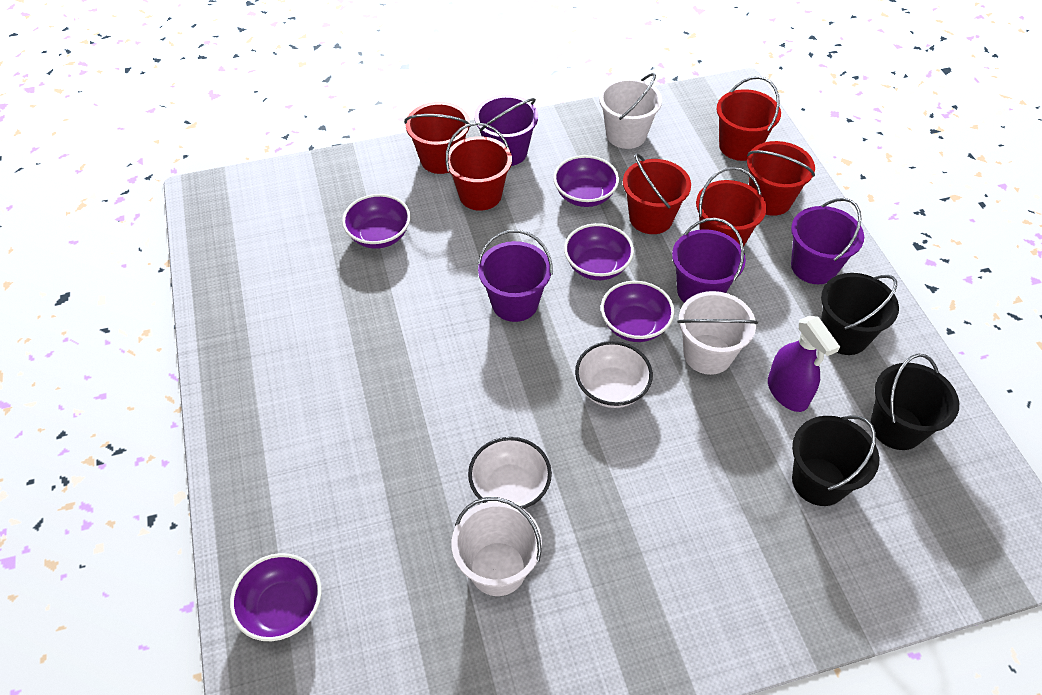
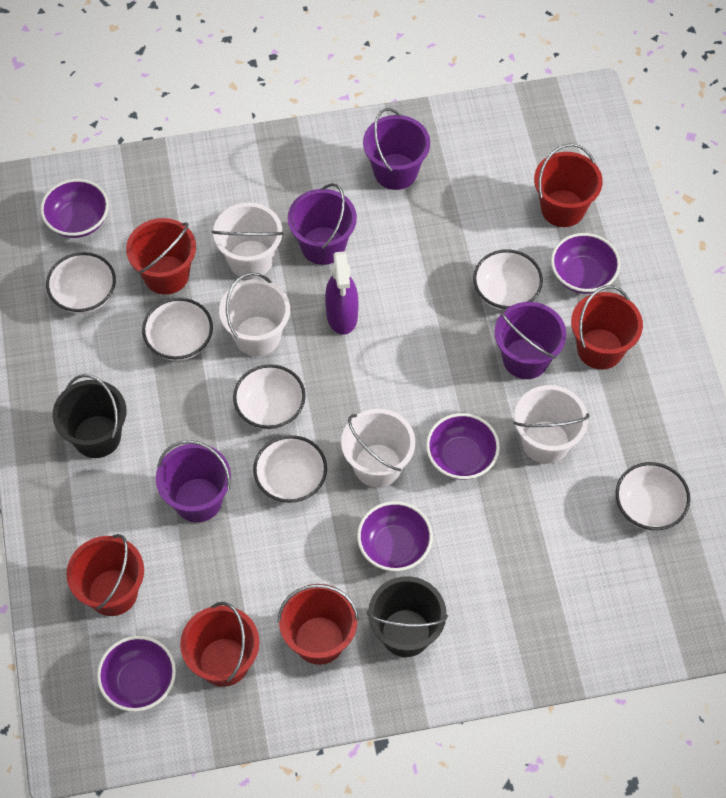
black bucket: 3 -> 2
white bowl: 2 -> 6
white bucket: 3 -> 4

